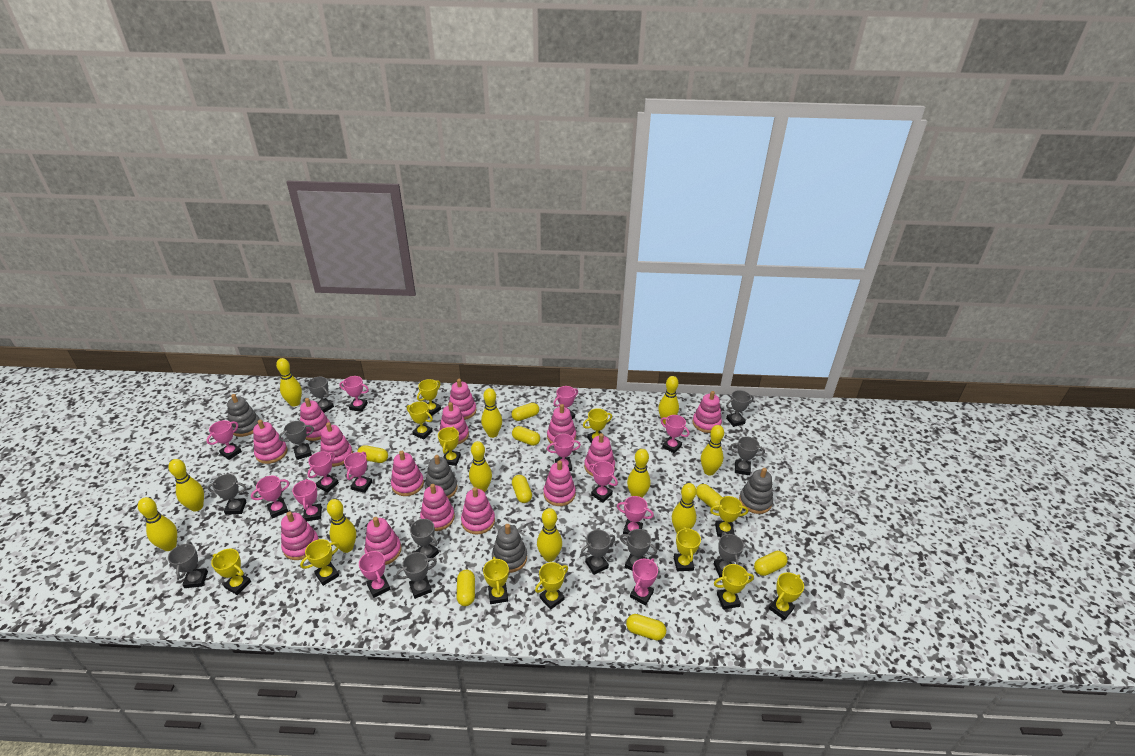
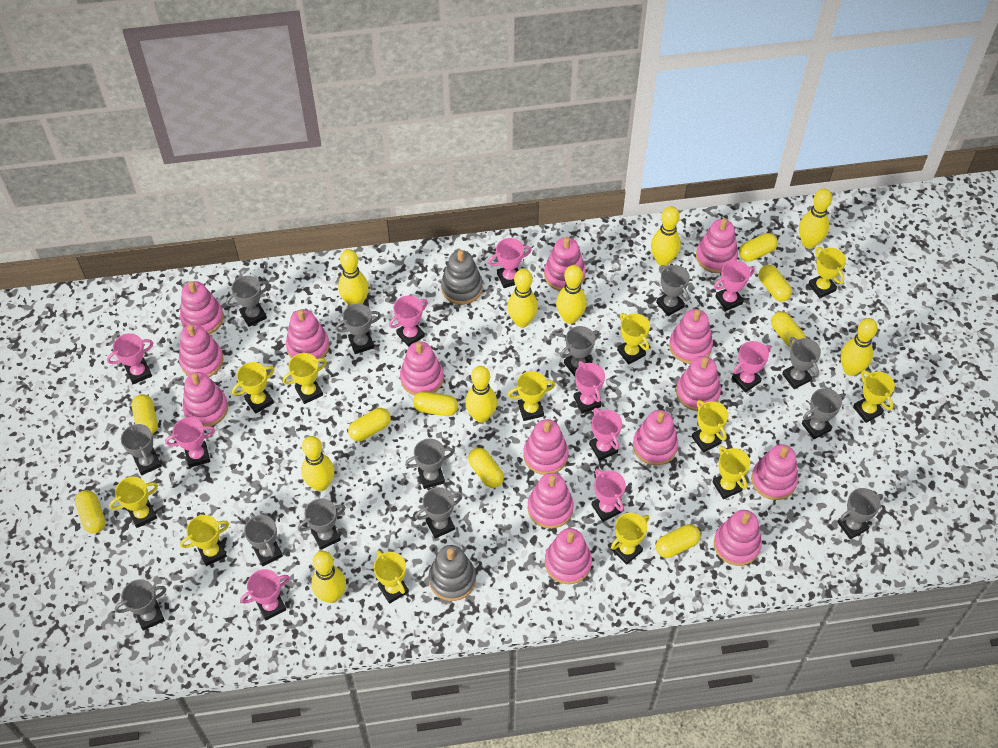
grey stacking toy: 4 -> 2
grey trophy: 11 -> 13
pink stacking toy: 14 -> 15
pink trophy: 13 -> 10
yellow bowling pin: 11 -> 9
yellow capsule: 8 -> 9

